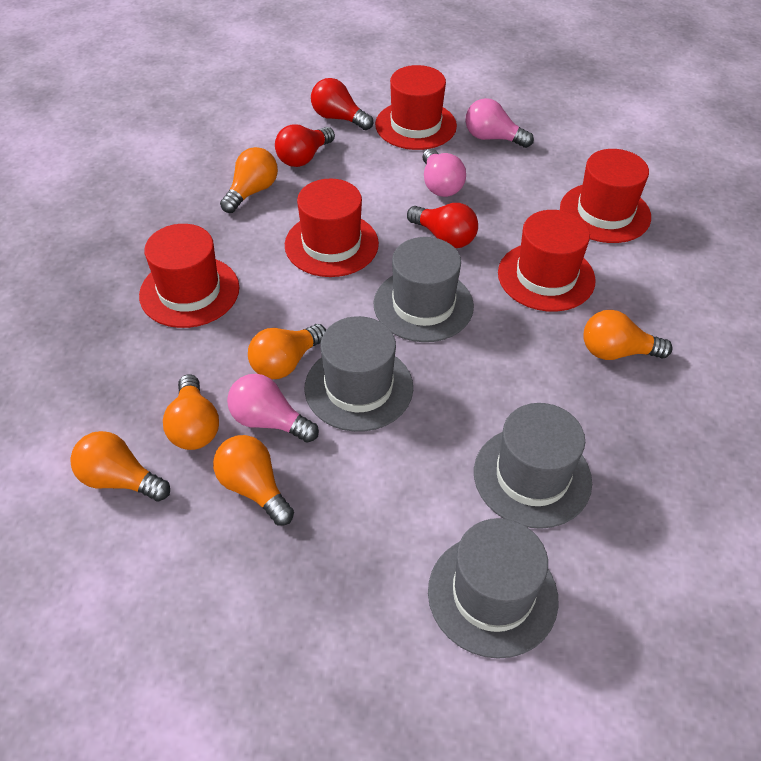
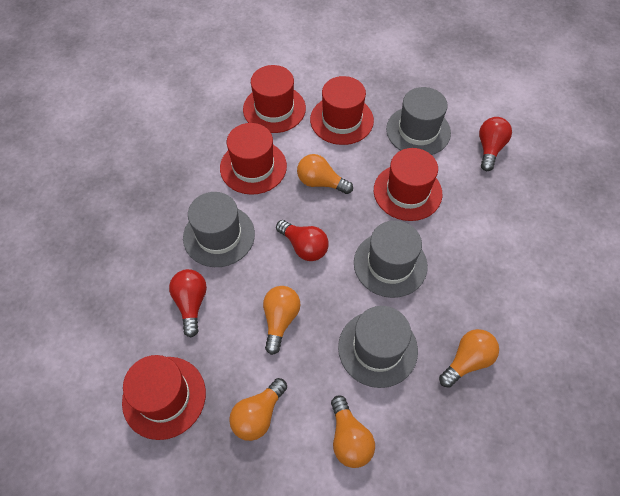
orange light bulb: 6 -> 5
pink light bulb: 3 -> 0

